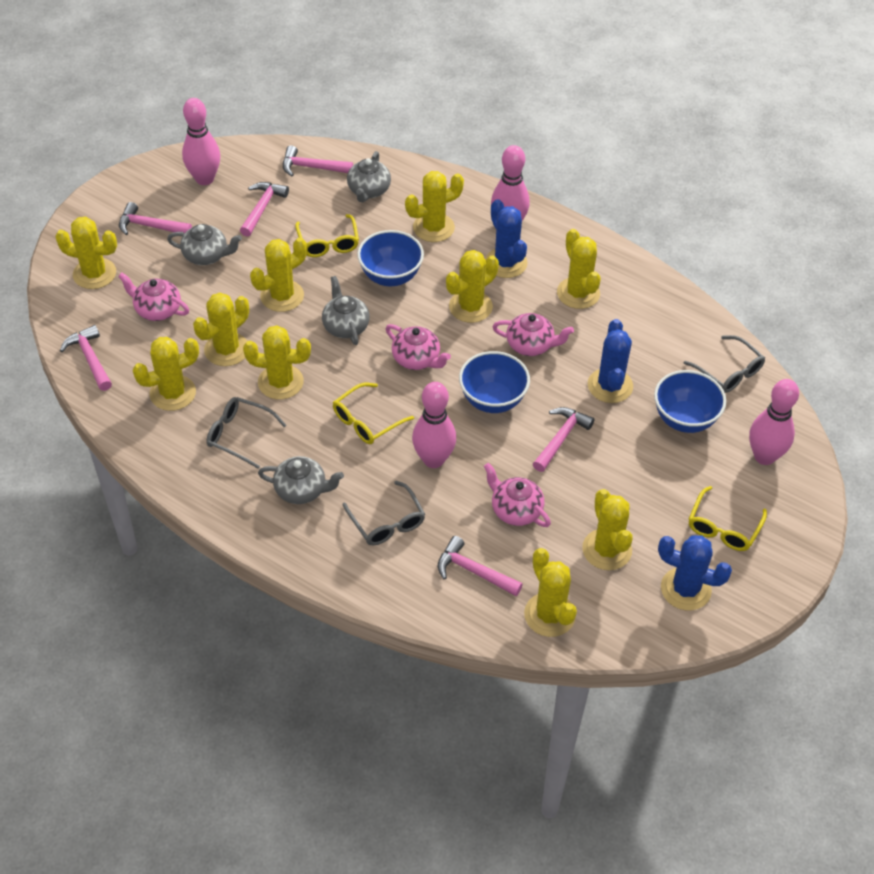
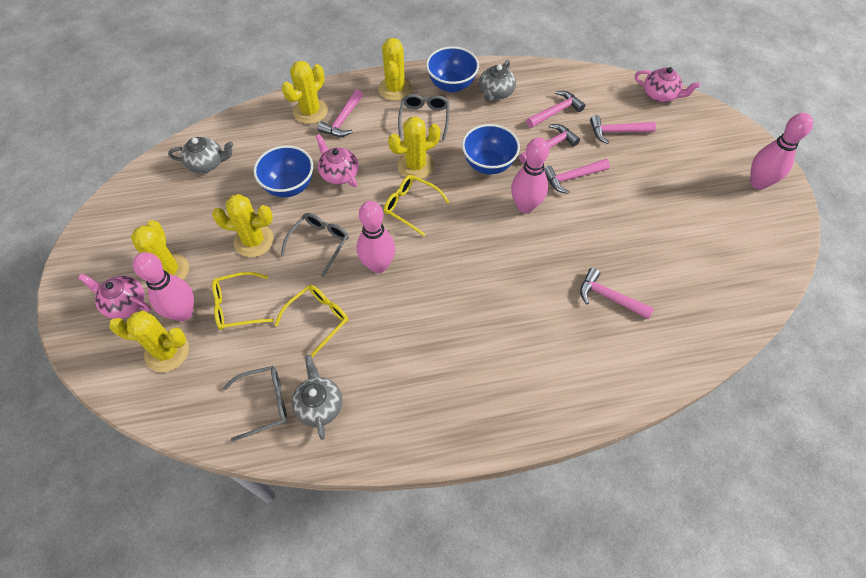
blue cactus: 3 -> 0
grey teapot: 4 -> 3
pink teapot: 4 -> 3
yellow cactus: 10 -> 6

